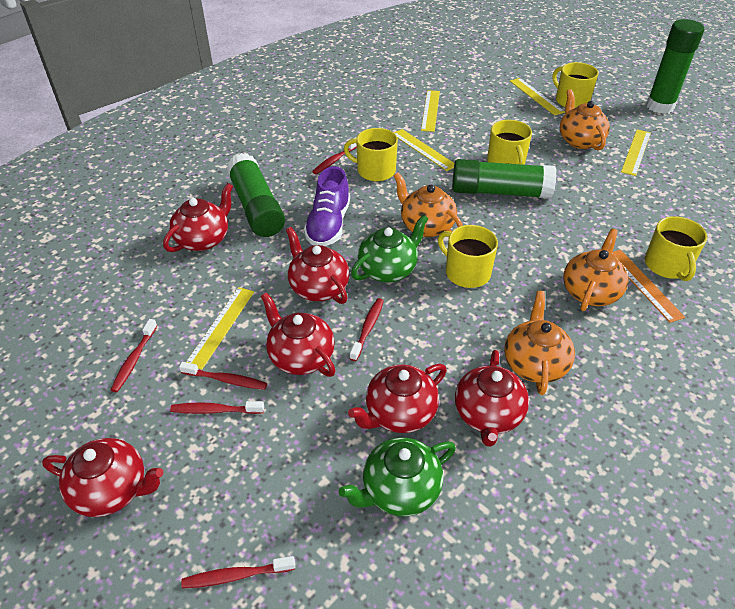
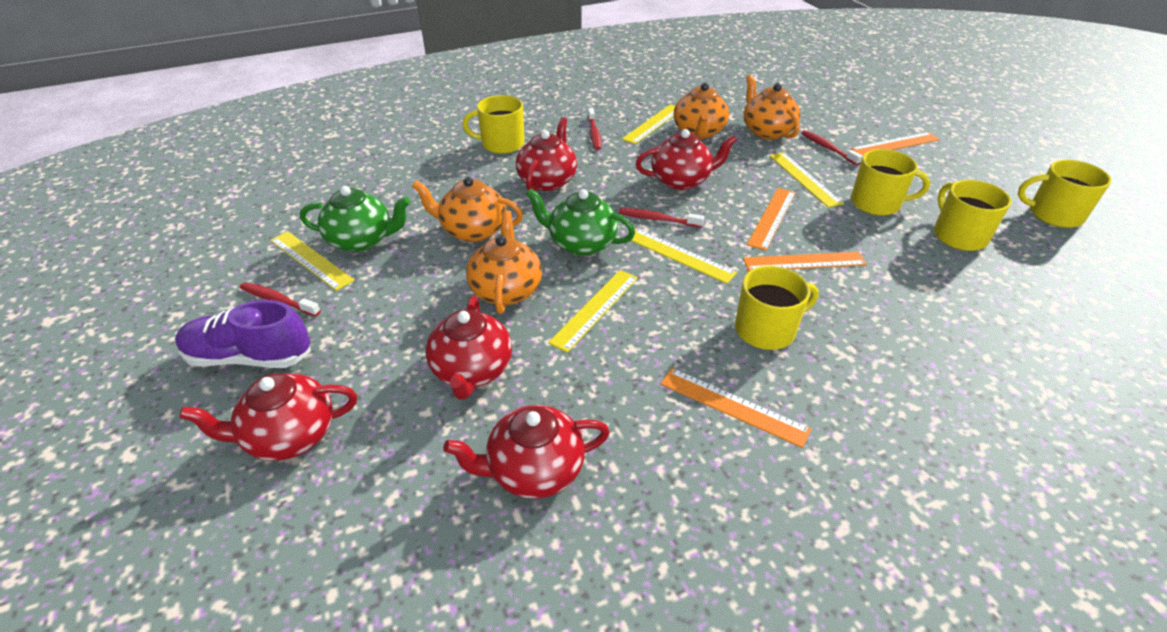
green glue stick: 3 -> 0
orange ruler: 1 -> 4
red teapot: 6 -> 5
red toothbrush: 6 -> 4

